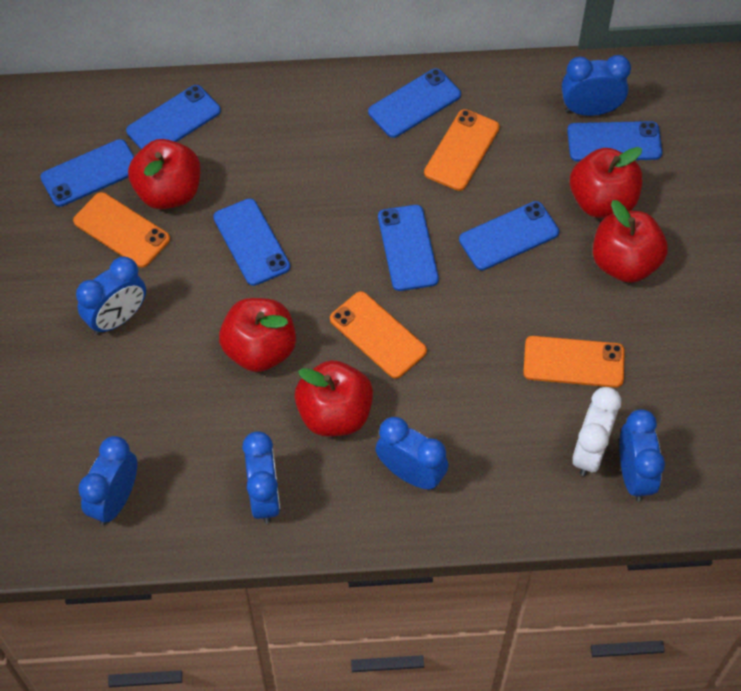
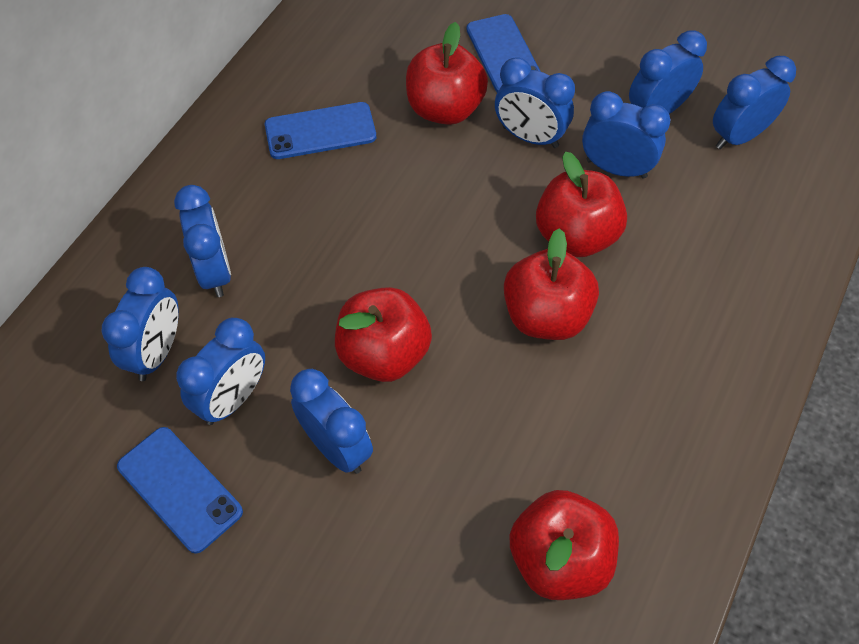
blue clock: 6 -> 8
blue phone: 7 -> 3
orange phone: 4 -> 0
white clock: 1 -> 0

